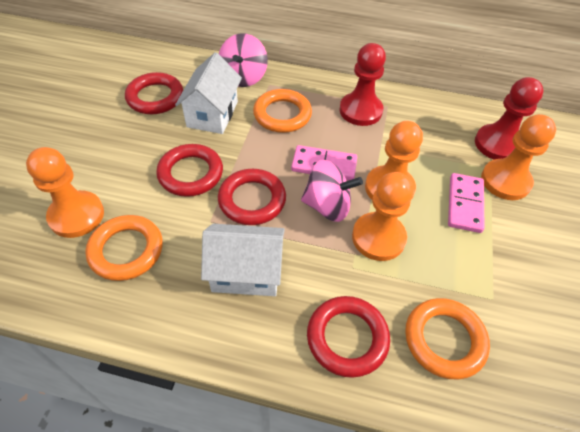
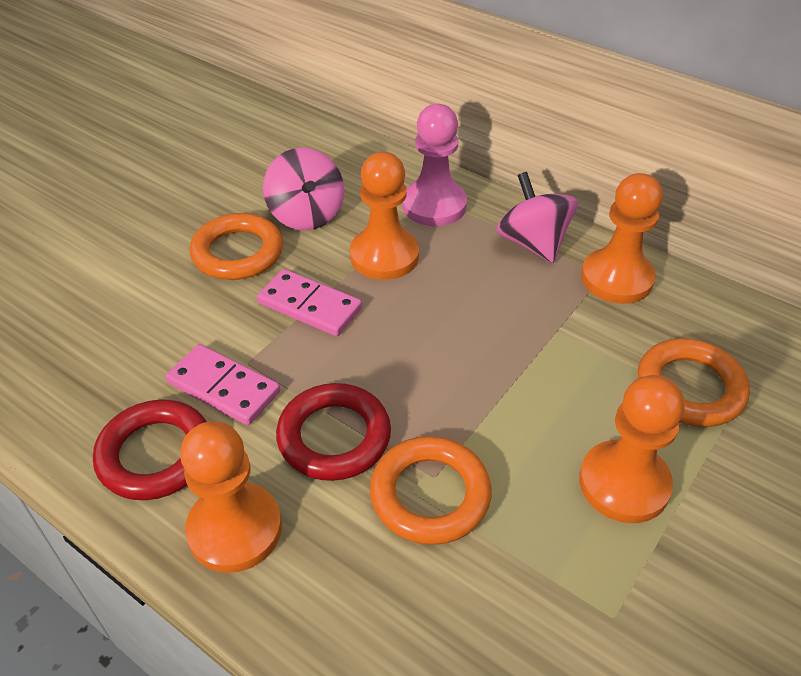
pink pawn: 0 -> 1
red pawn: 2 -> 0
red ring: 4 -> 2
white house: 2 -> 0

